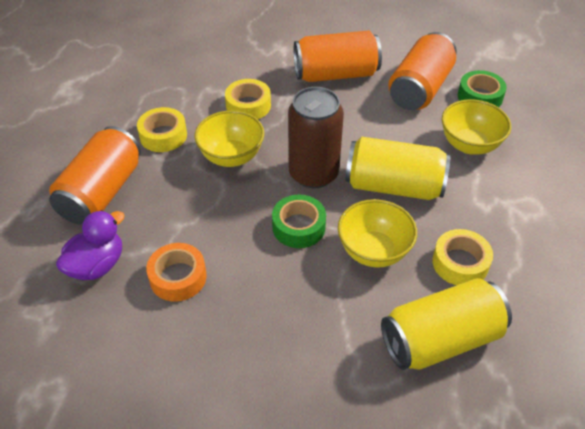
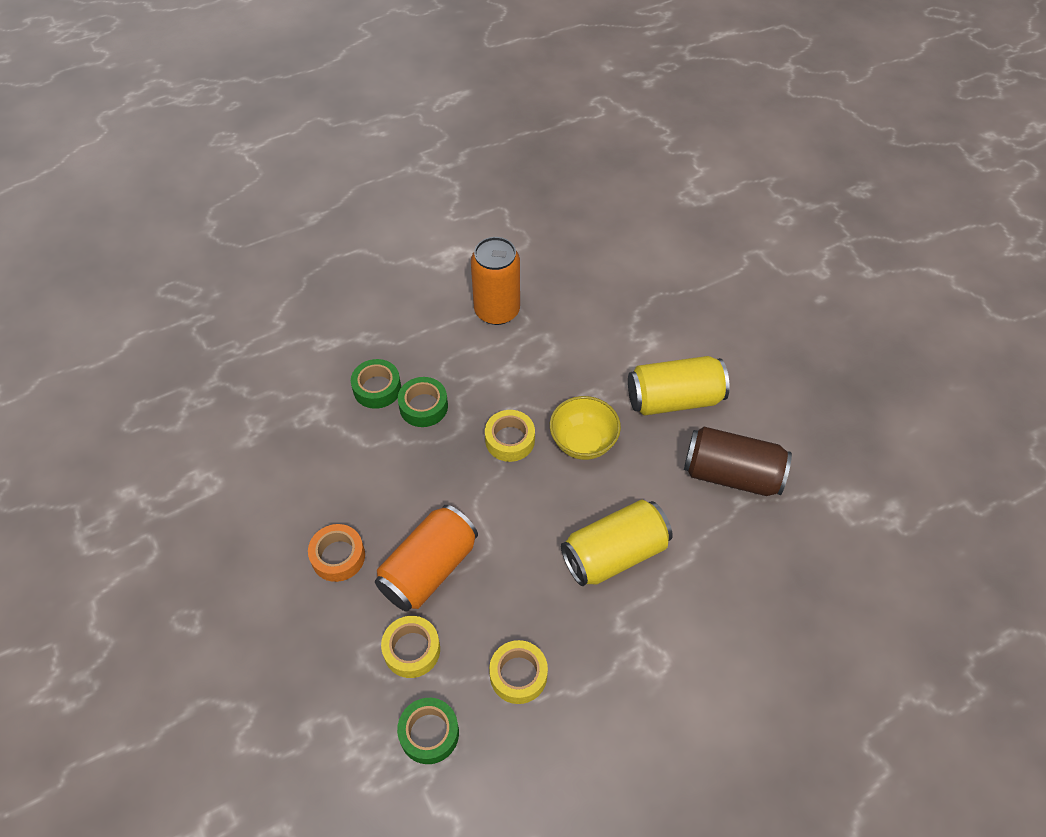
green tape: 2 -> 3
orange can: 3 -> 2
purple duck: 1 -> 0
yellow bowl: 3 -> 1

